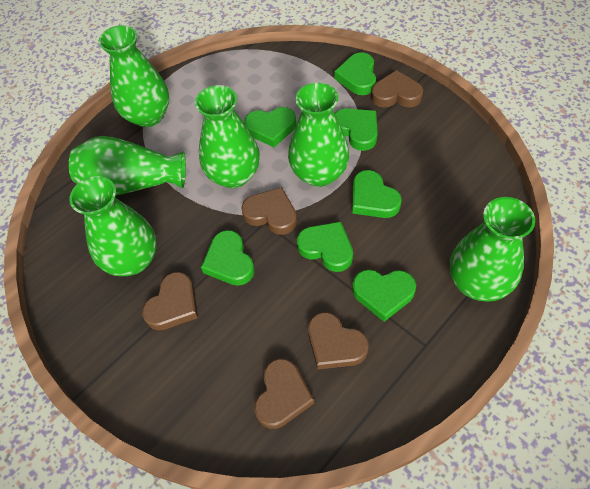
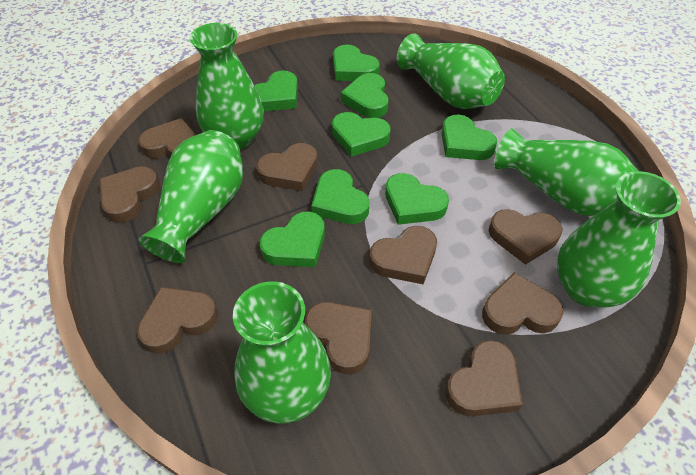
brown heart: 5 -> 9
green heart: 7 -> 8

